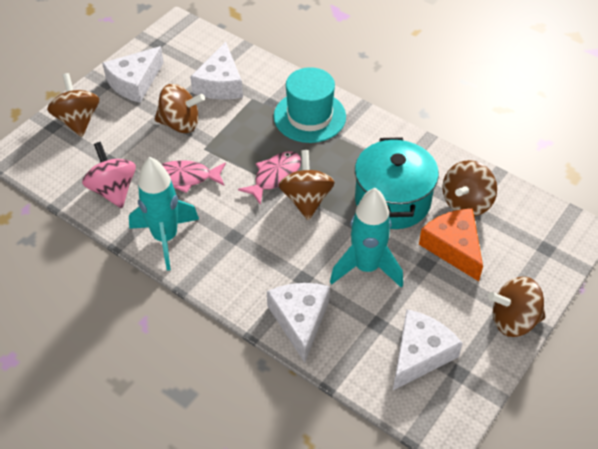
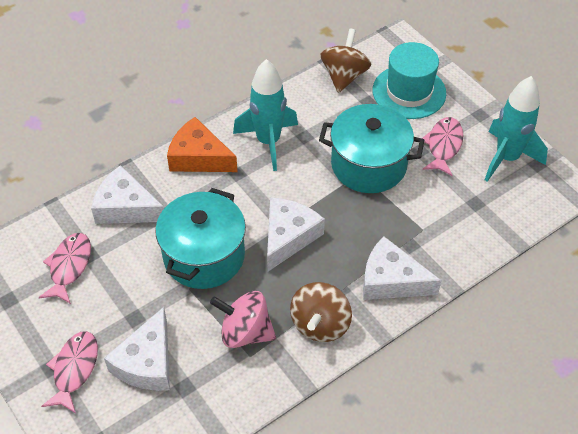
brown spinning top: 5 -> 2
pink fish: 2 -> 3
turquoise pot: 1 -> 2

